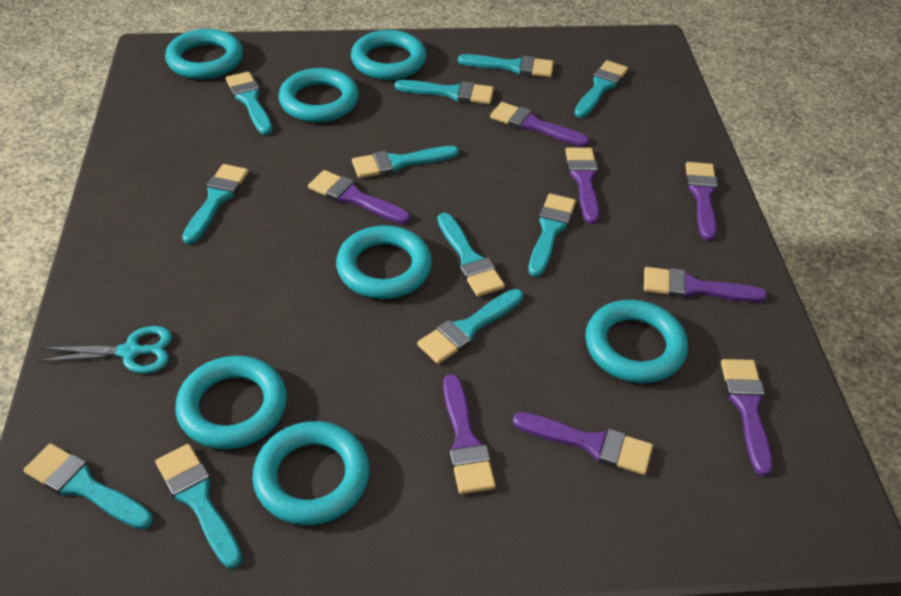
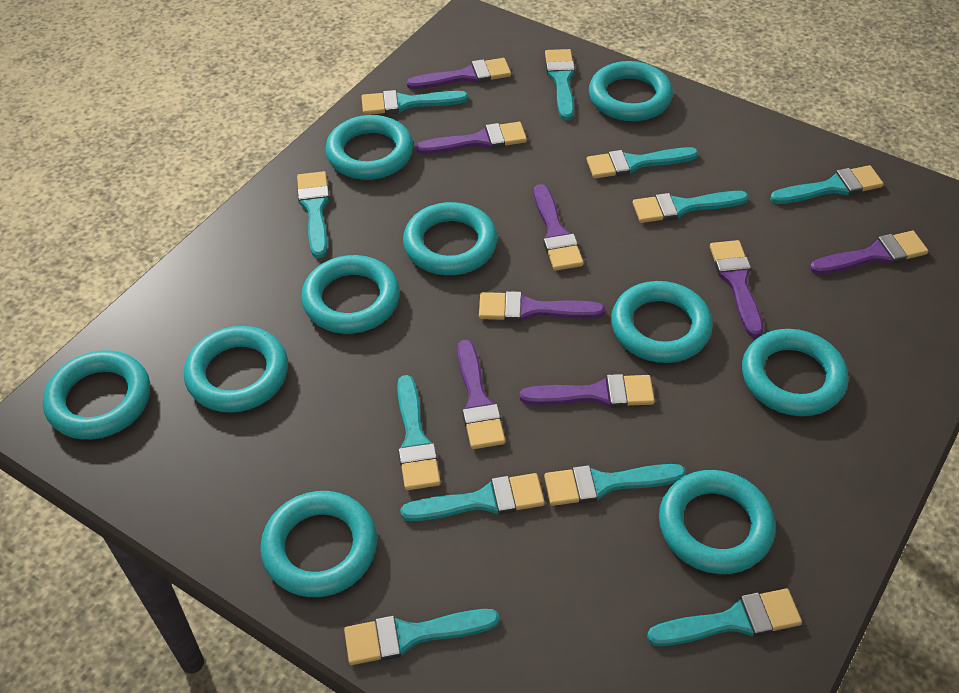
turquoise ring: 7 -> 10
turquoise scissors: 1 -> 0

